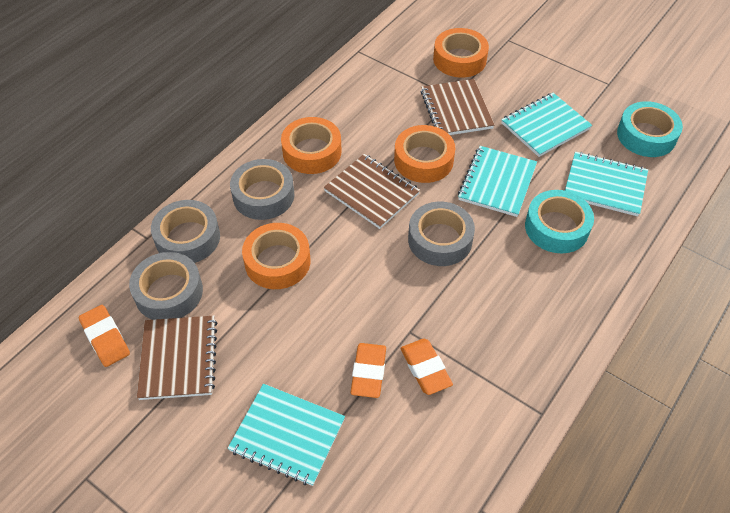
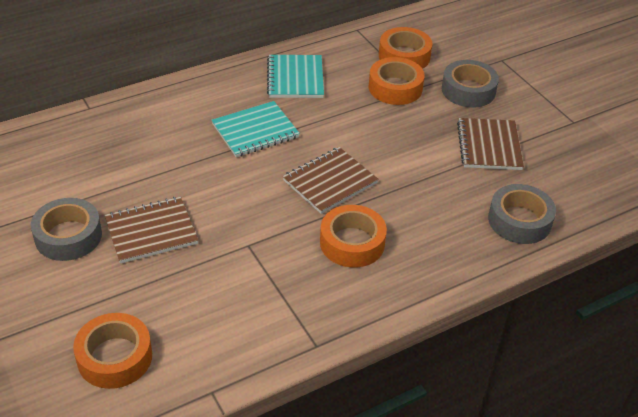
grey tape: 4 -> 3
orange eraser: 3 -> 0
turquoise notebook: 4 -> 2
turquoise tape: 2 -> 0

